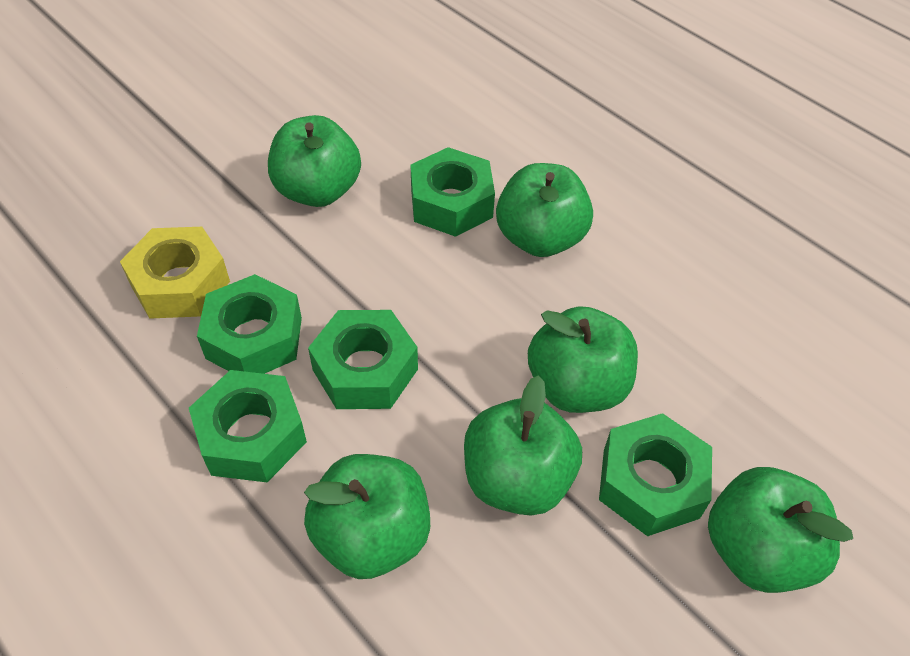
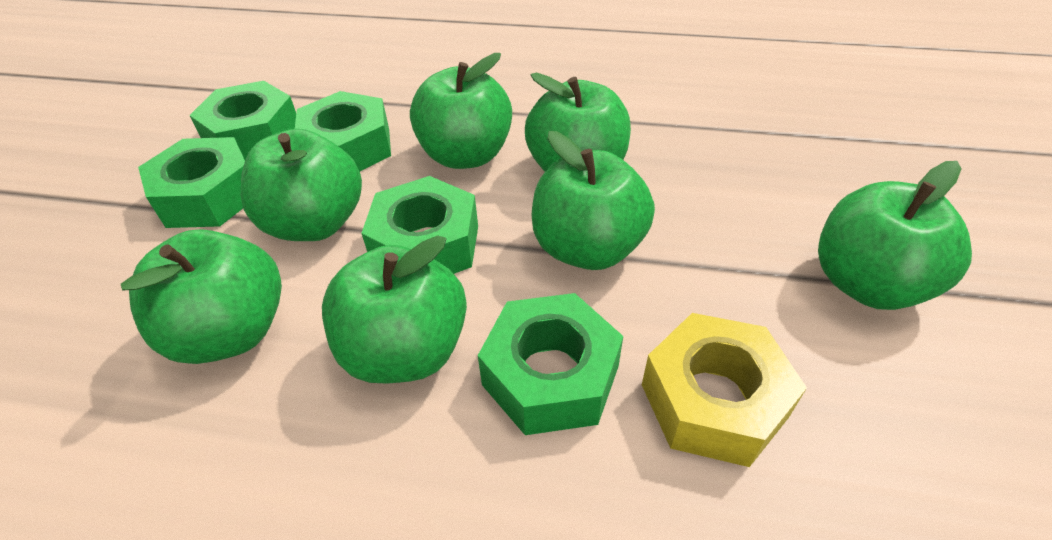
green apple: 6 -> 7

